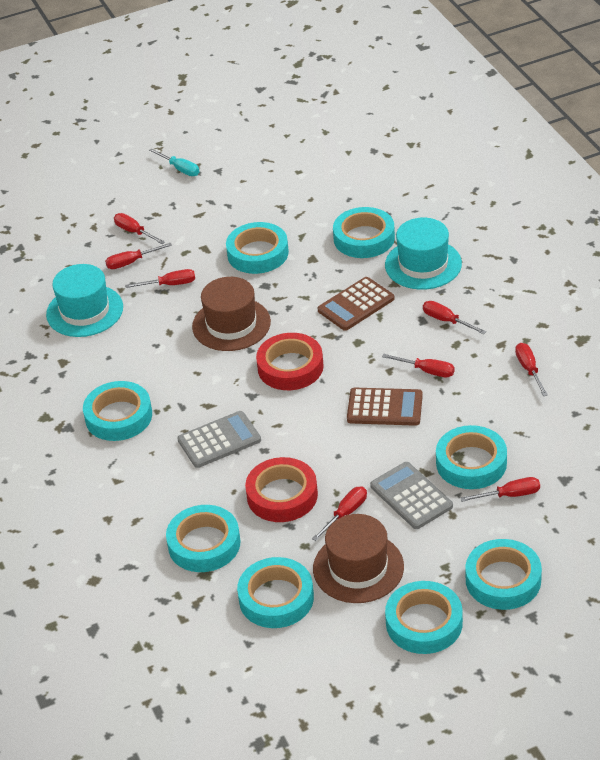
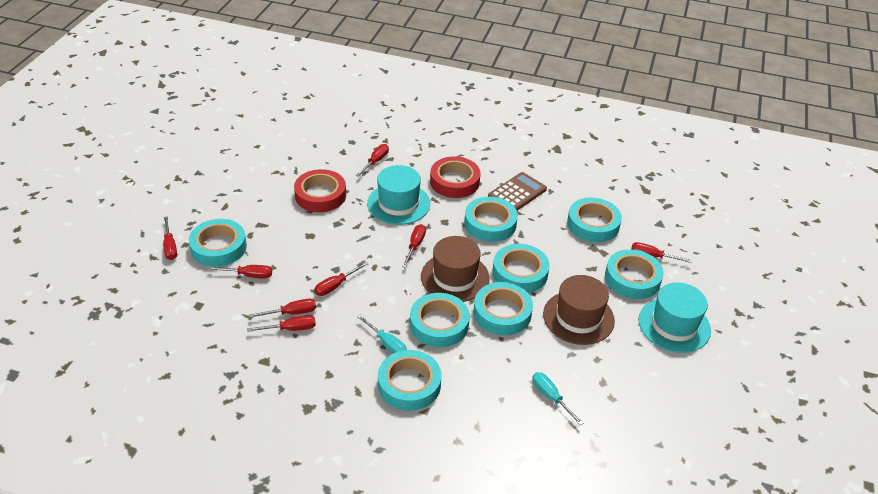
brown calculator: 2 -> 1
grey calculator: 2 -> 0
turquoise screwdriver: 1 -> 2

